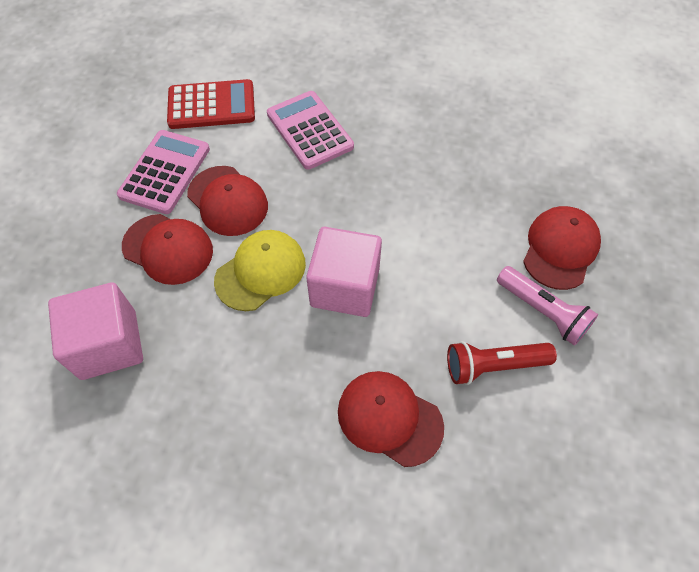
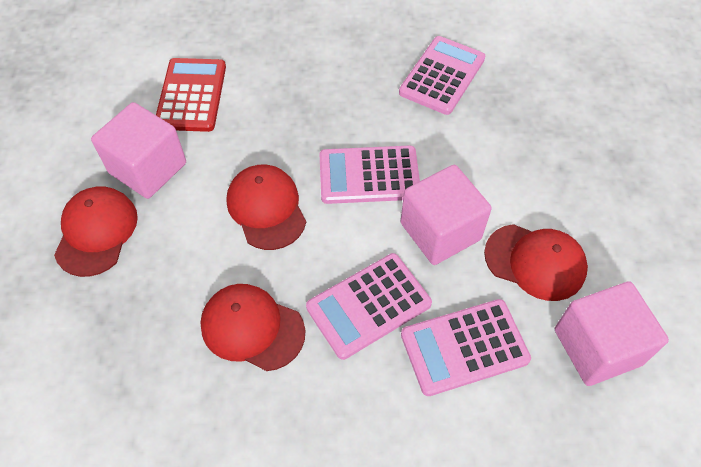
pink calculator: 2 -> 4
pink cube: 2 -> 3
pink flashlight: 1 -> 0
red flashlight: 1 -> 0
yellow cap: 1 -> 0

